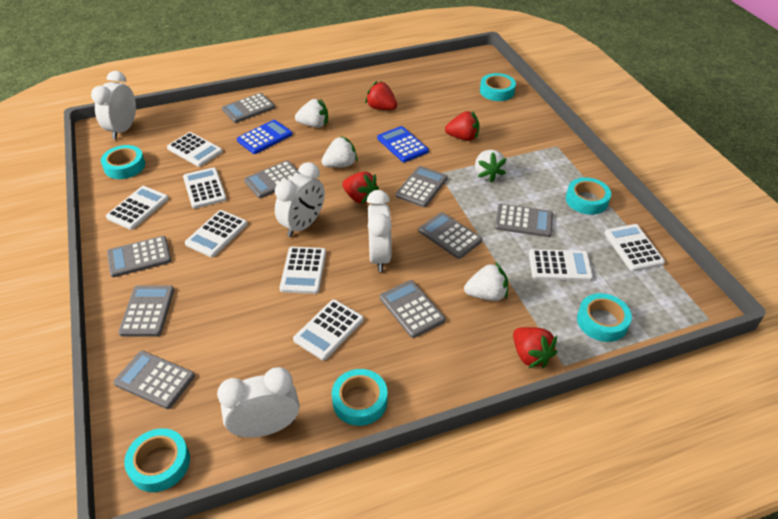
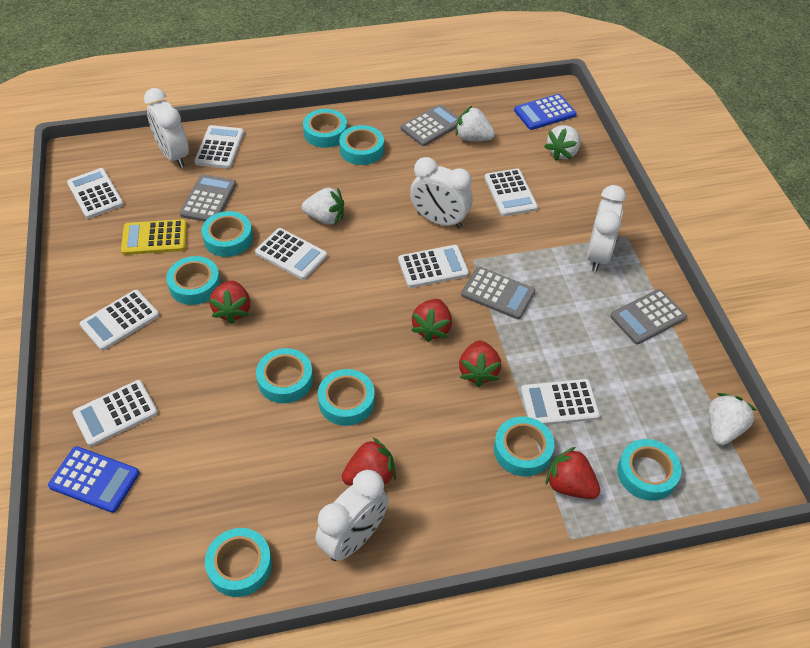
grey calculator: 9 -> 4
red strawberry: 4 -> 5
turquoise tape: 6 -> 9
yellow calculator: 0 -> 1

